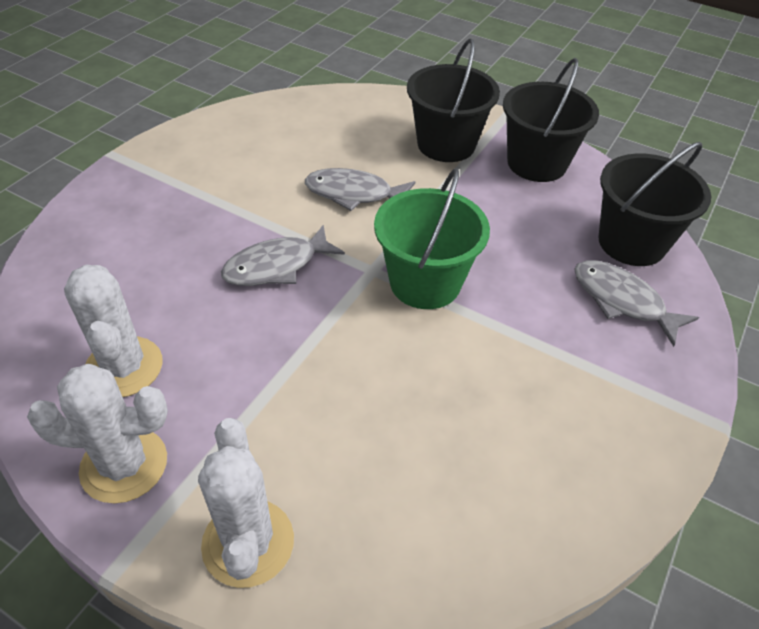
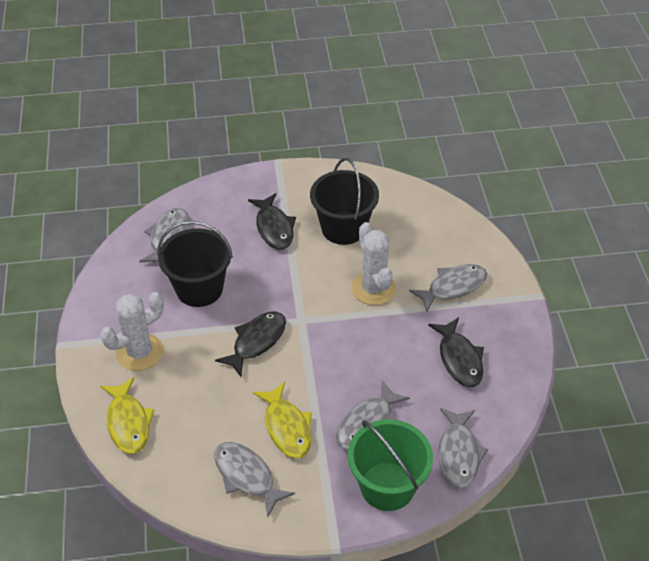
black bucket: 3 -> 2
black fish: 0 -> 3
grey fish: 3 -> 5
white cactus: 3 -> 2
yellow fish: 0 -> 2

